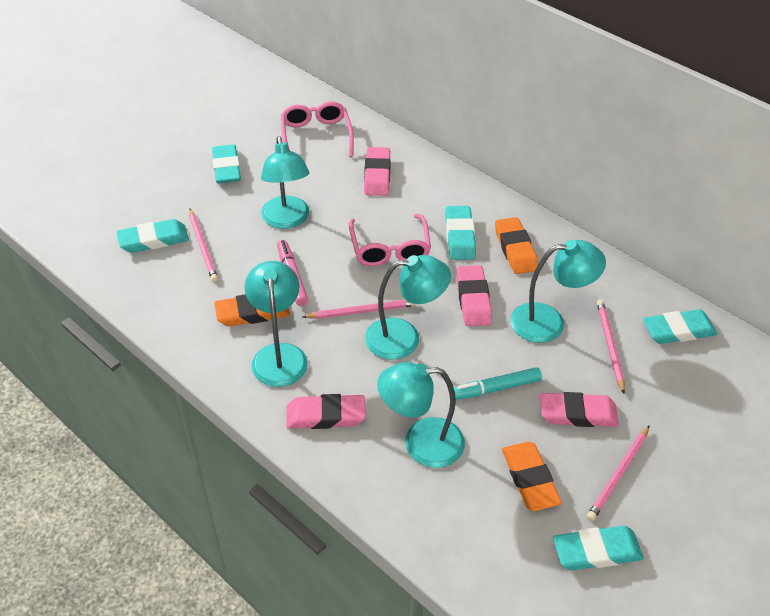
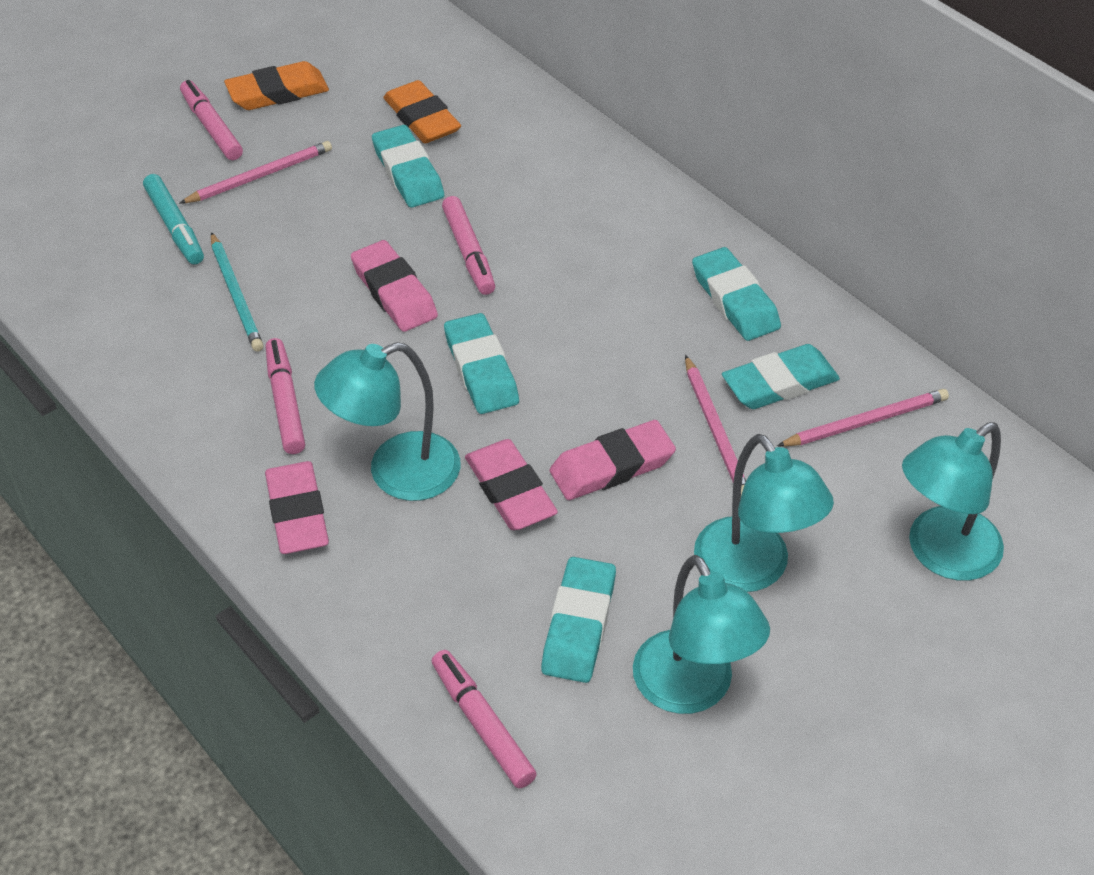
orange eraser: 3 -> 2
pink glasses: 2 -> 0
pink marker: 1 -> 4
pink pencil: 4 -> 3
turquoise lamp: 5 -> 4
turquoise pencil: 0 -> 1

